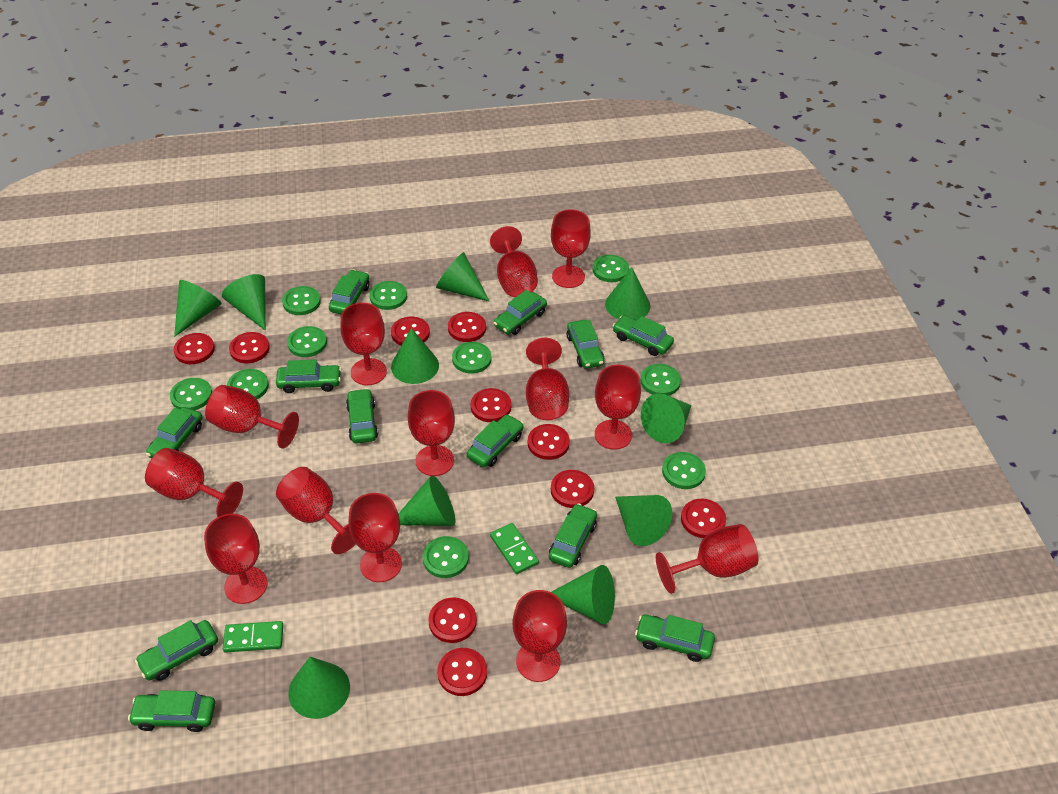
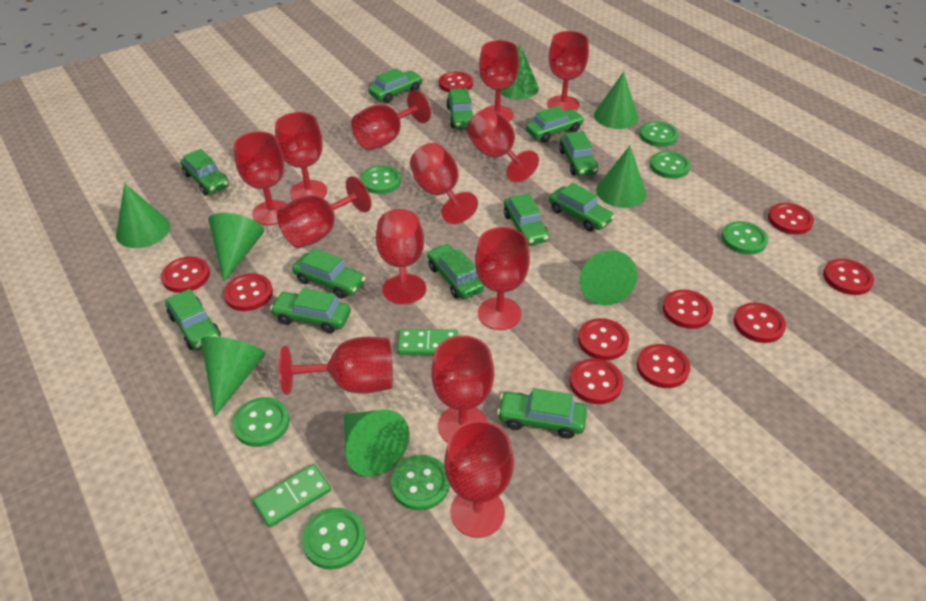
green button: 10 -> 7
green cone: 10 -> 8

